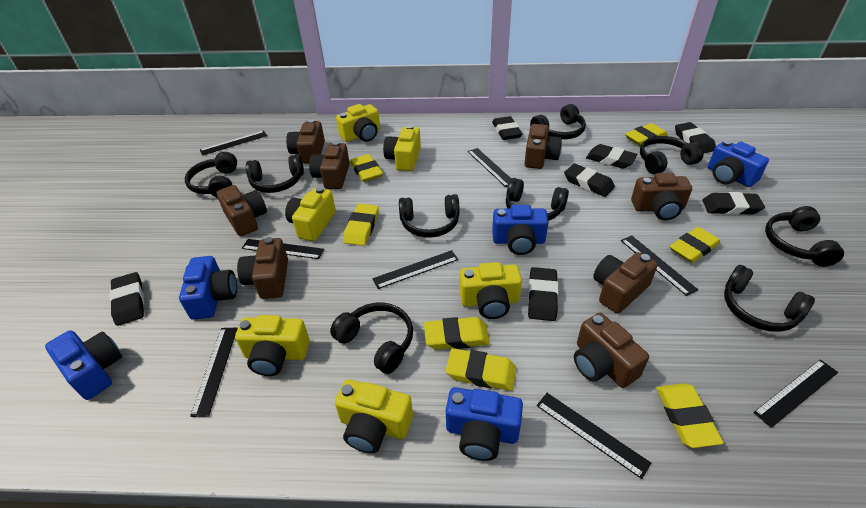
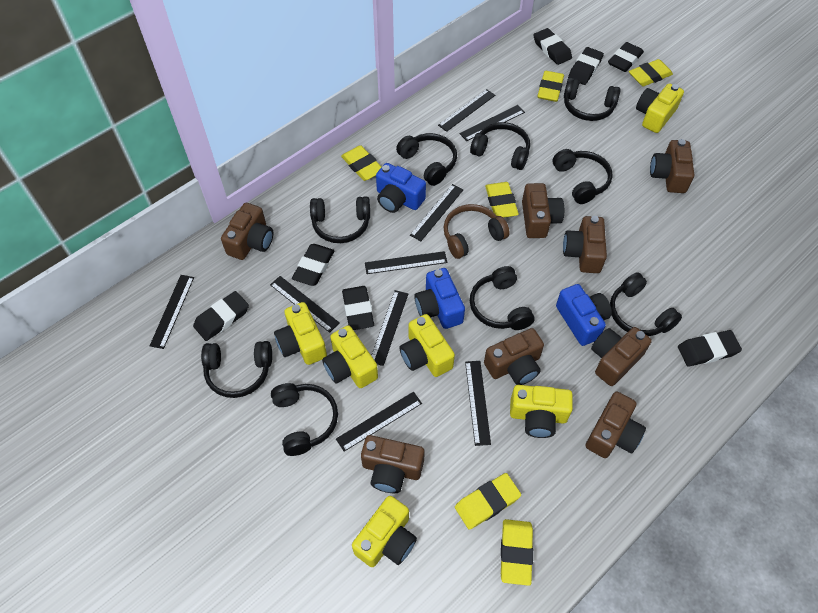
black ruler: 8 -> 9
blue camera: 5 -> 3
brown headphones: 0 -> 1
yellow eraser: 7 -> 6

